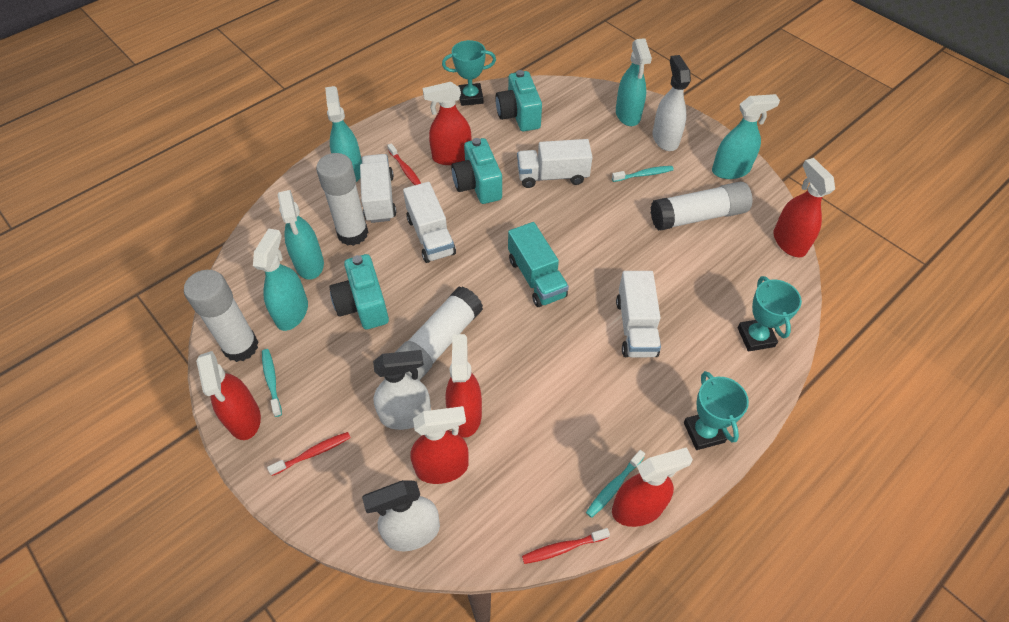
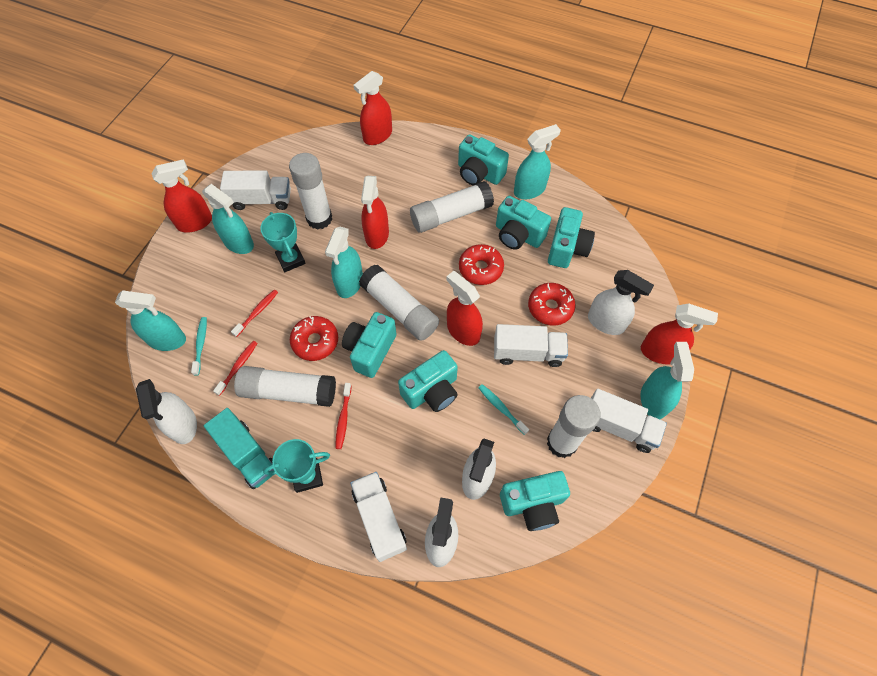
red donut: 0 -> 3
red spray bottle: 6 -> 5
turquoise camera: 3 -> 6
turquoise toothbrush: 3 -> 2
turquoise trophy: 3 -> 2
white glue stick: 4 -> 5
white spray bottle: 3 -> 4

